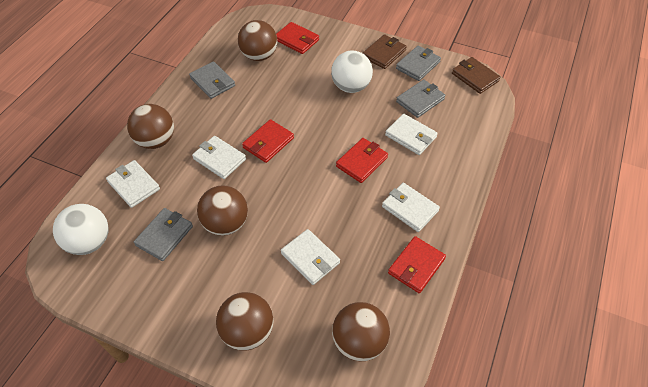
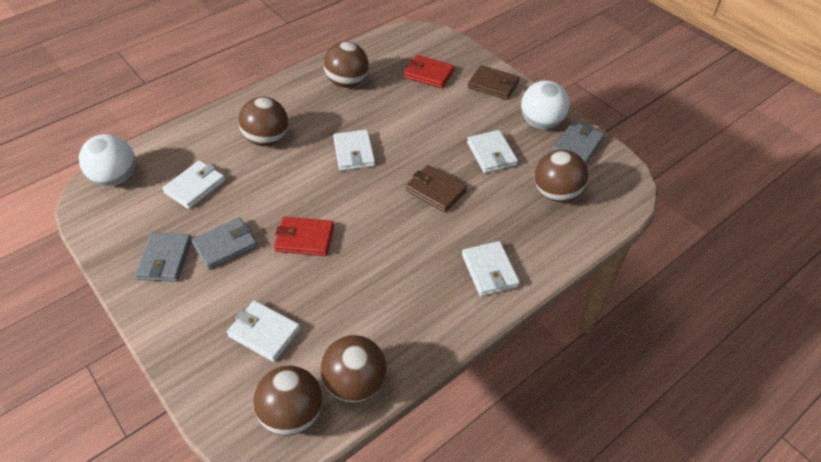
grey wallet: 4 -> 3
red wallet: 4 -> 2

